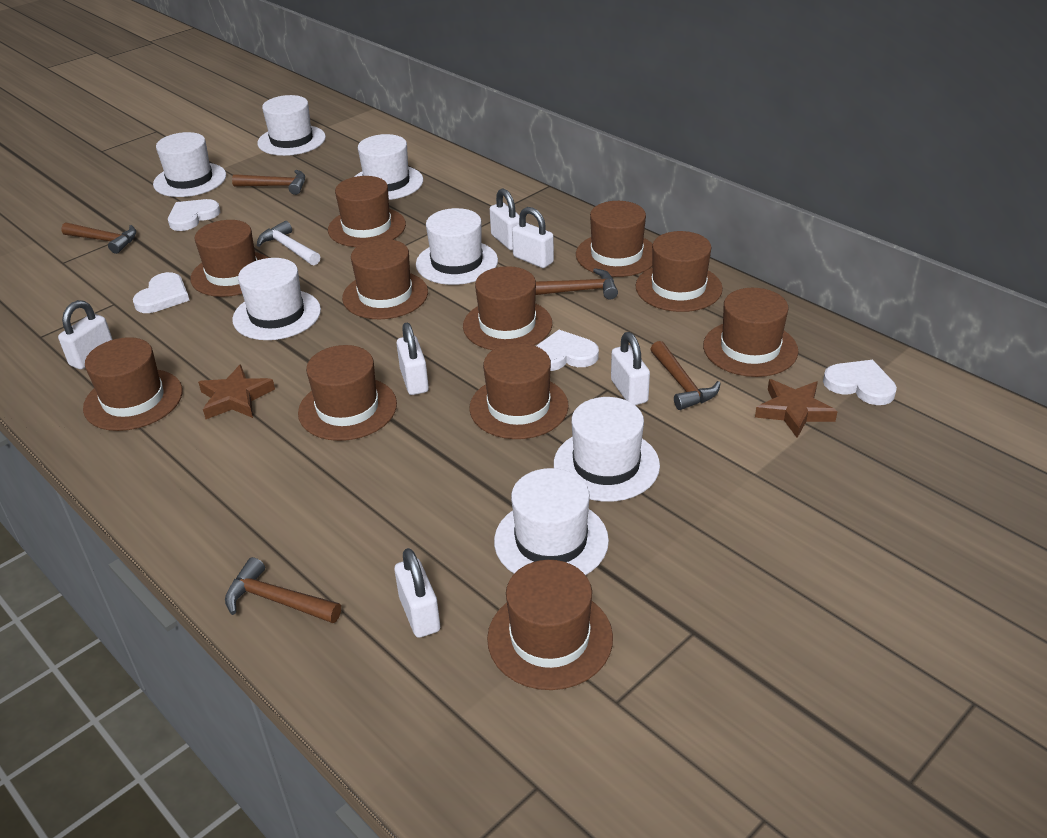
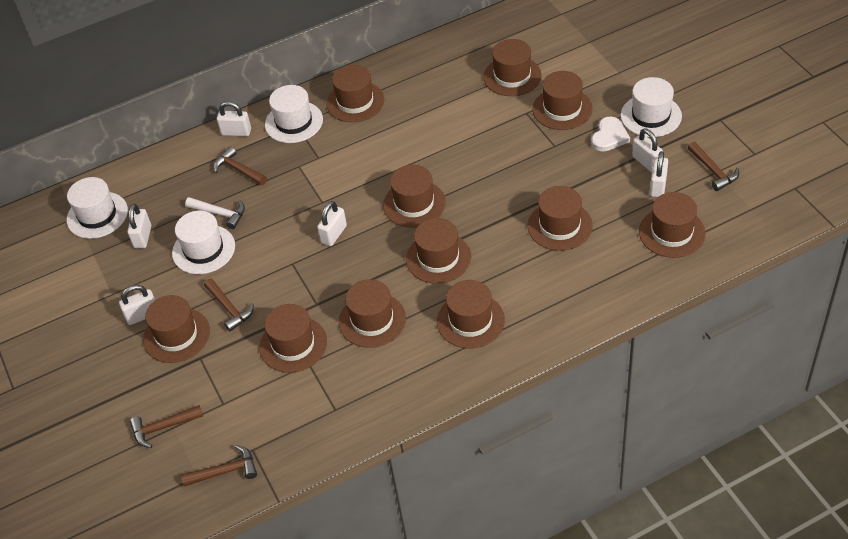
brown star: 2 -> 0
white hat: 7 -> 4
white heart: 4 -> 1

